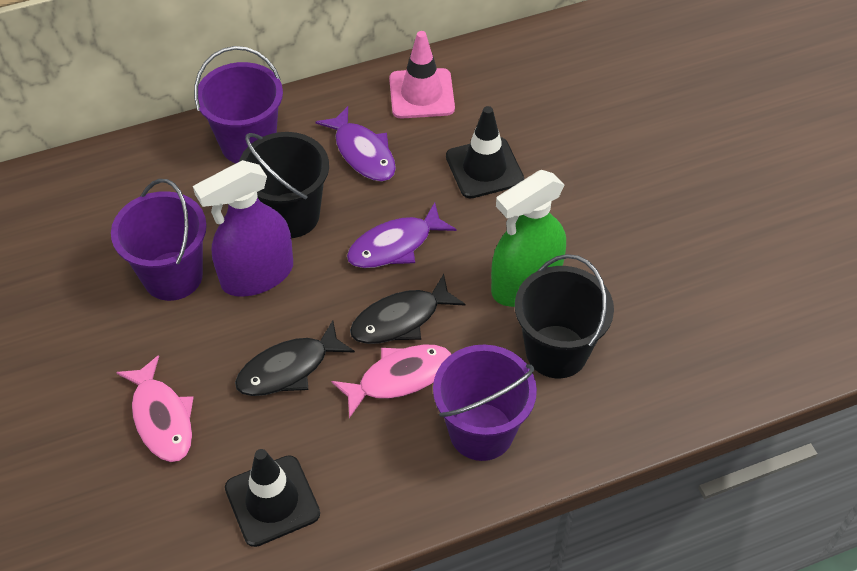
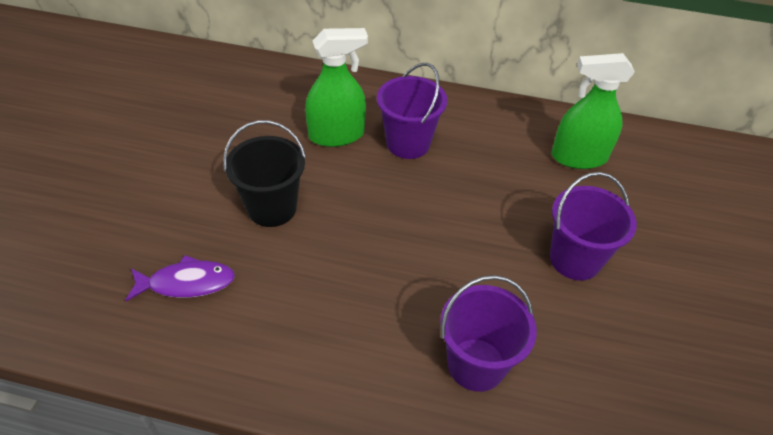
black bucket: 2 -> 1
black fish: 2 -> 0
black traffic cone: 2 -> 0
green spray bottle: 1 -> 2
pink fish: 2 -> 0
pink traffic cone: 1 -> 0
purple fish: 2 -> 1
purple spray bottle: 1 -> 0

